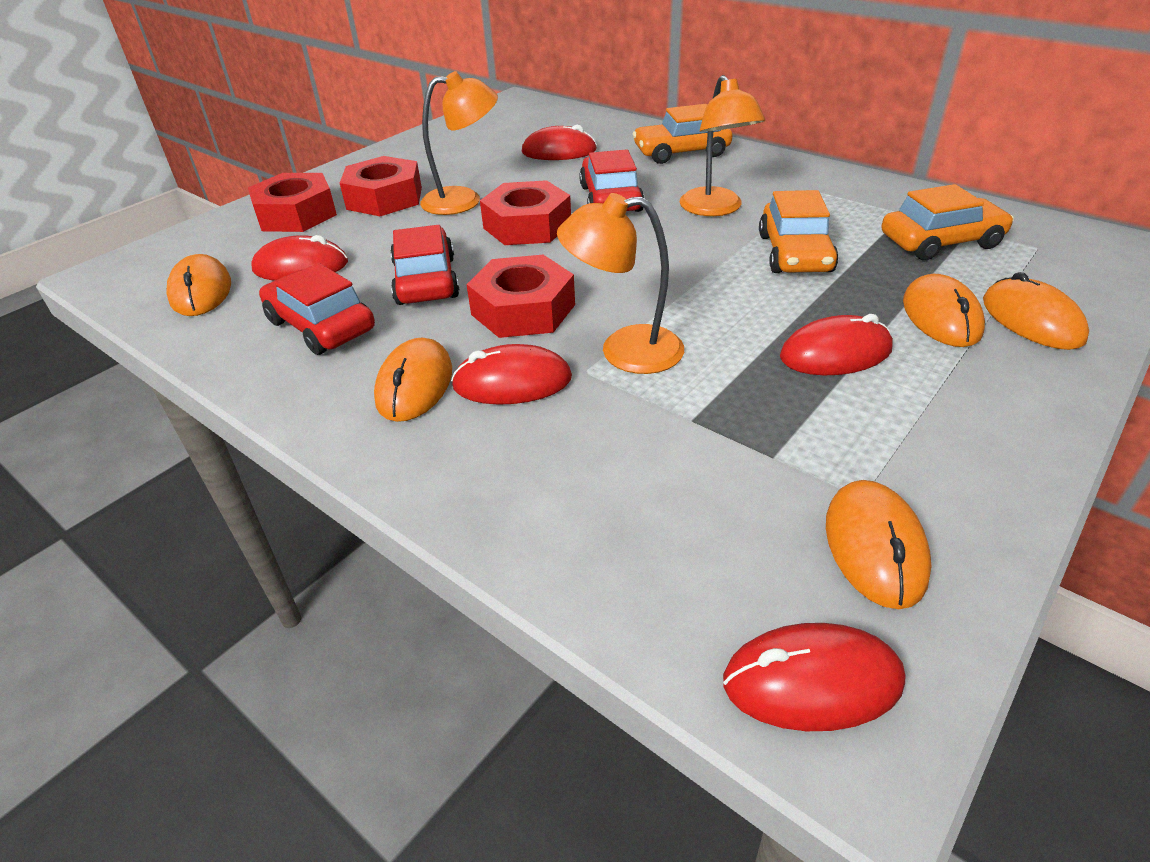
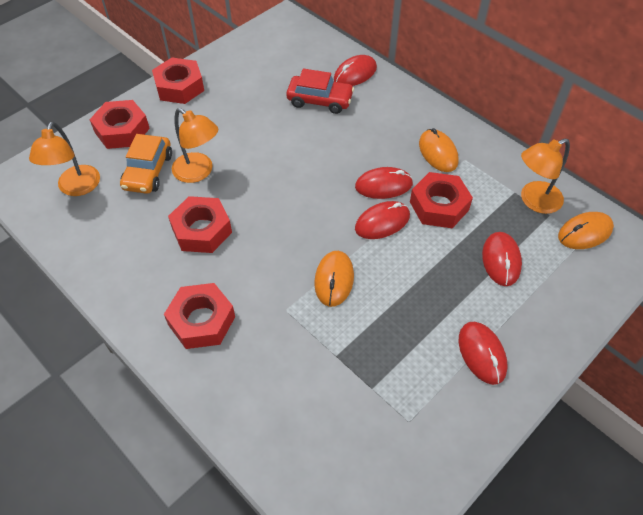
orange car: 3 -> 1
orange mouse: 5 -> 3
red car: 3 -> 1
red nut: 4 -> 5

